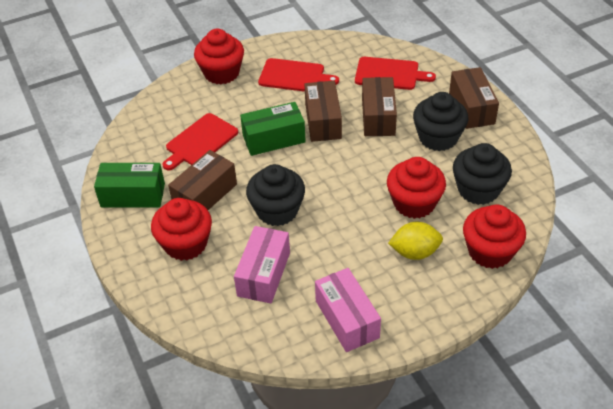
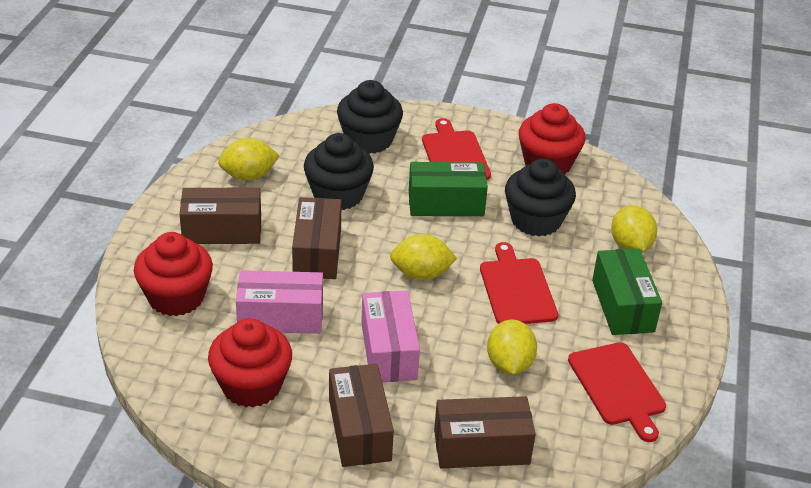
red cupcake: 4 -> 3
yellow lemon: 1 -> 4

